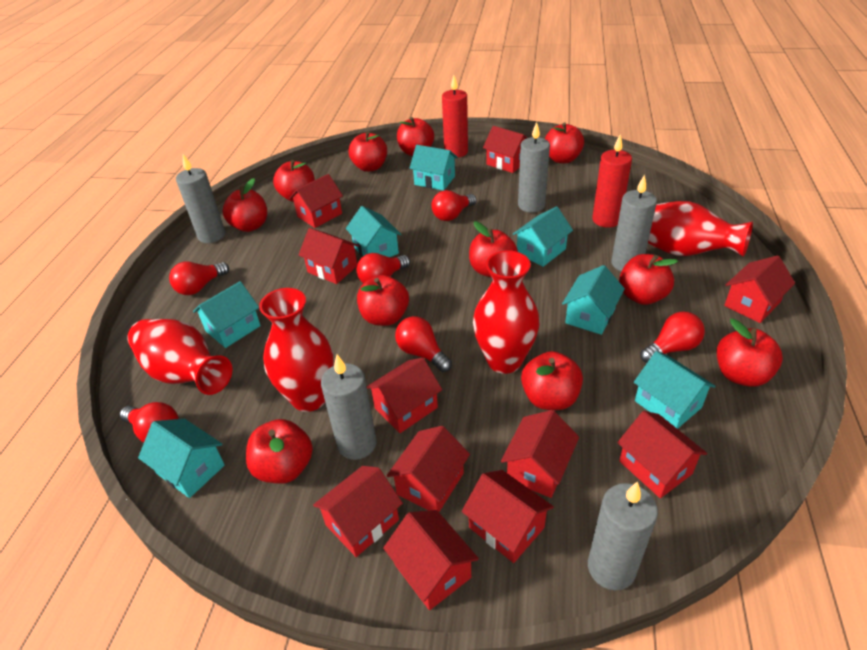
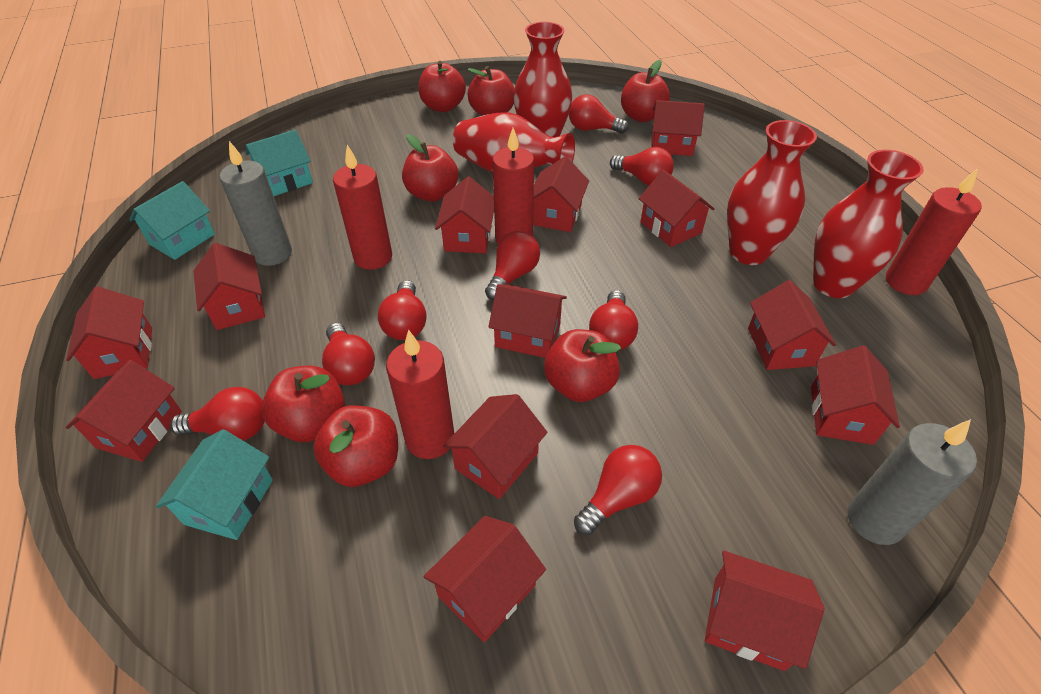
grey candle: 5 -> 2
red apple: 11 -> 7
red candle: 2 -> 4
red house: 11 -> 13
red light bulb: 6 -> 8
turquoise house: 7 -> 3

